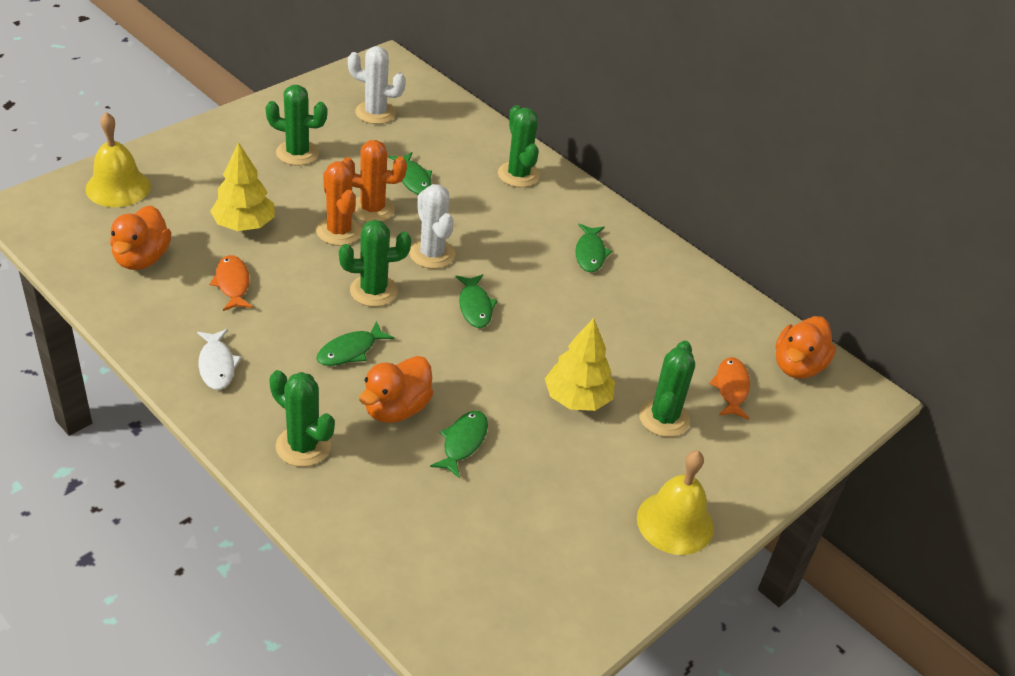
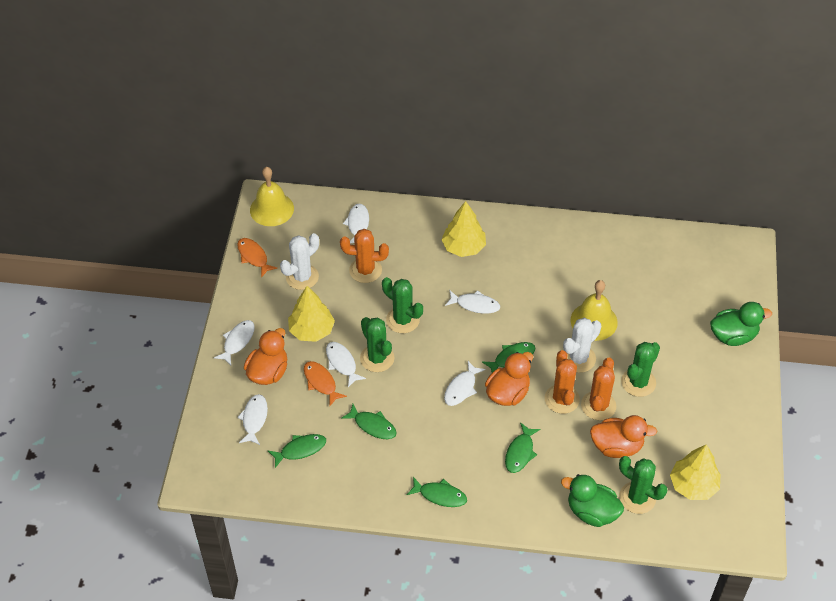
green cactus: 5 -> 4
green duck: 0 -> 2
orange cactus: 2 -> 3
white fish: 1 -> 6
yellow tree: 2 -> 3

